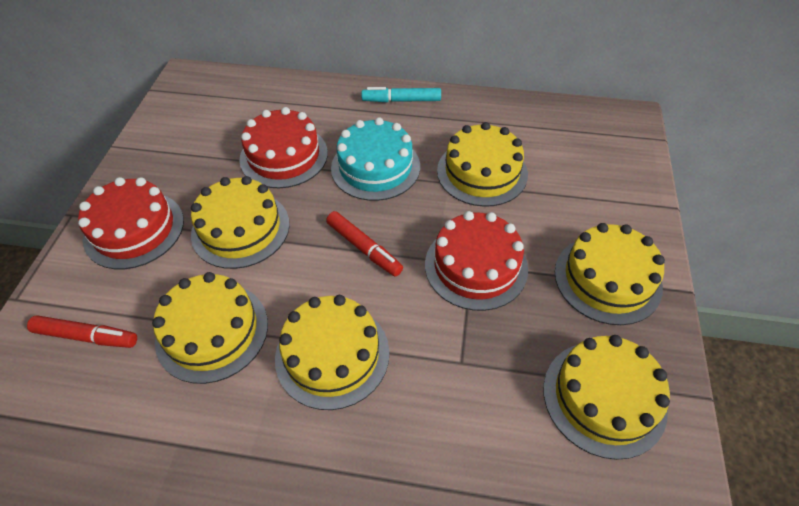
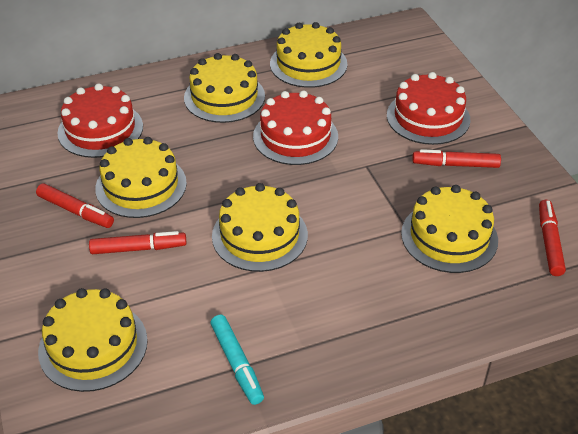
red marker: 2 -> 4
turquoise cake: 1 -> 0

